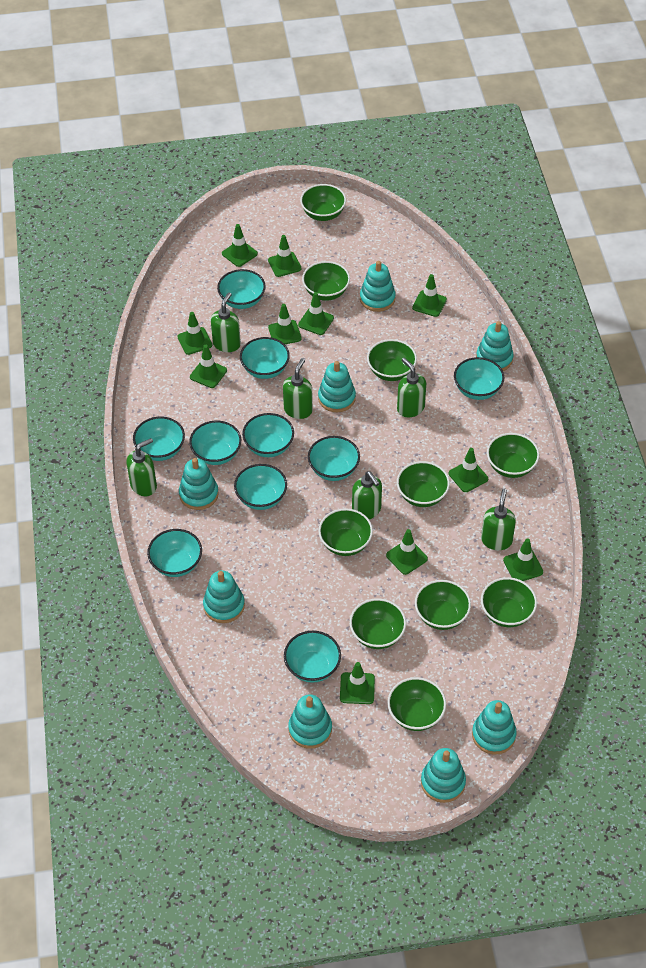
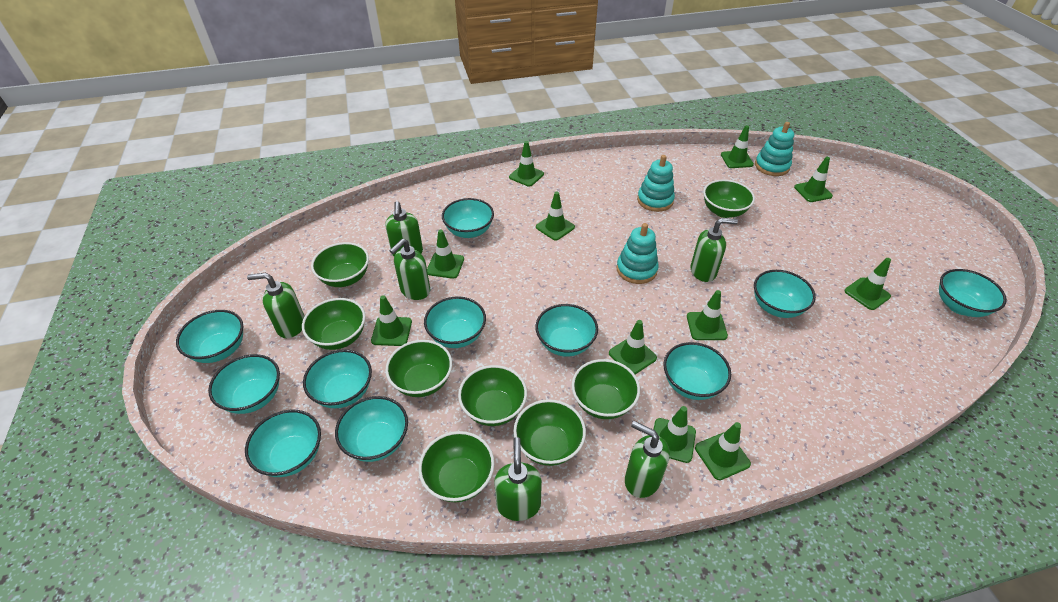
green bowl: 10 -> 8
turquoise bowl: 10 -> 11
turquoise stacking toy: 8 -> 3

